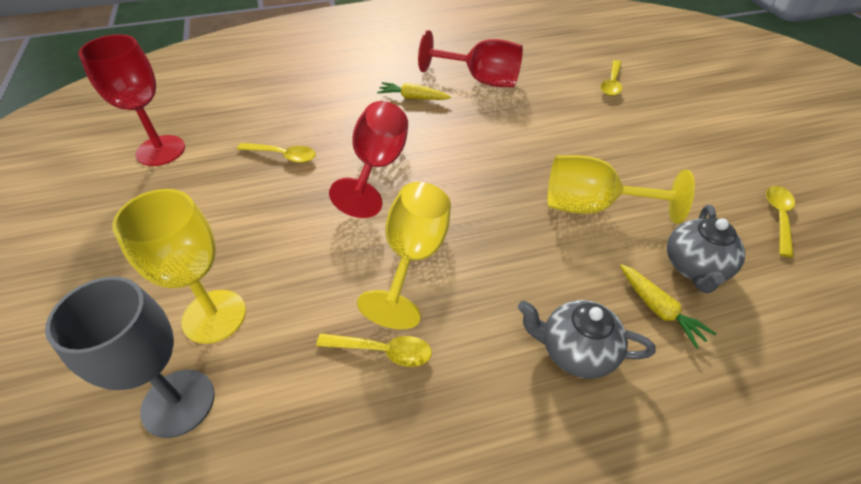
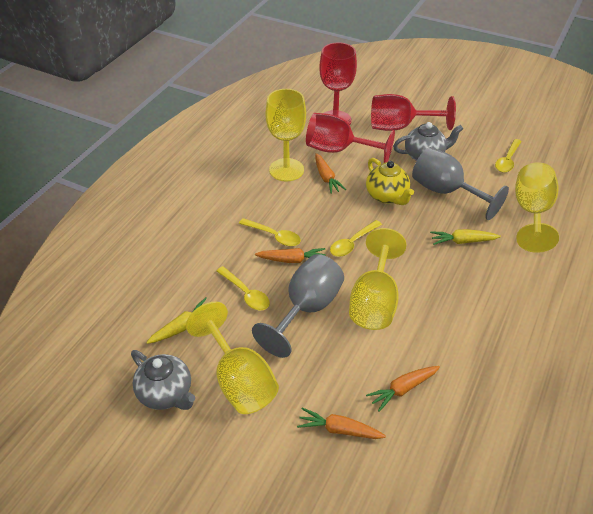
grey goblet: 1 -> 2
orange carrot: 0 -> 4
yellow goblet: 3 -> 4
yellow teapot: 0 -> 1

